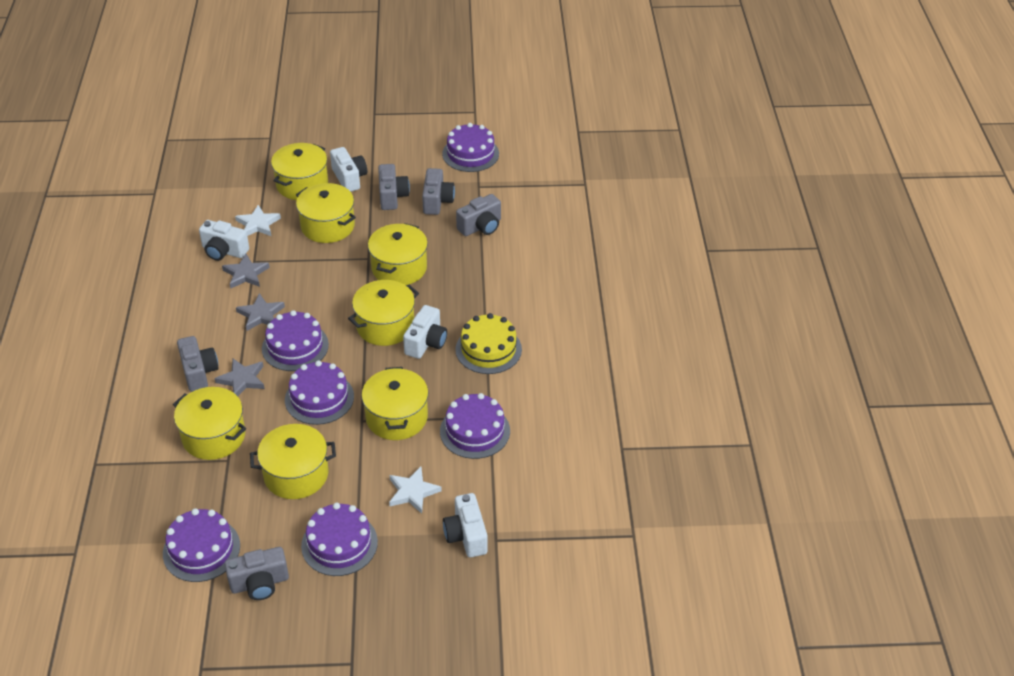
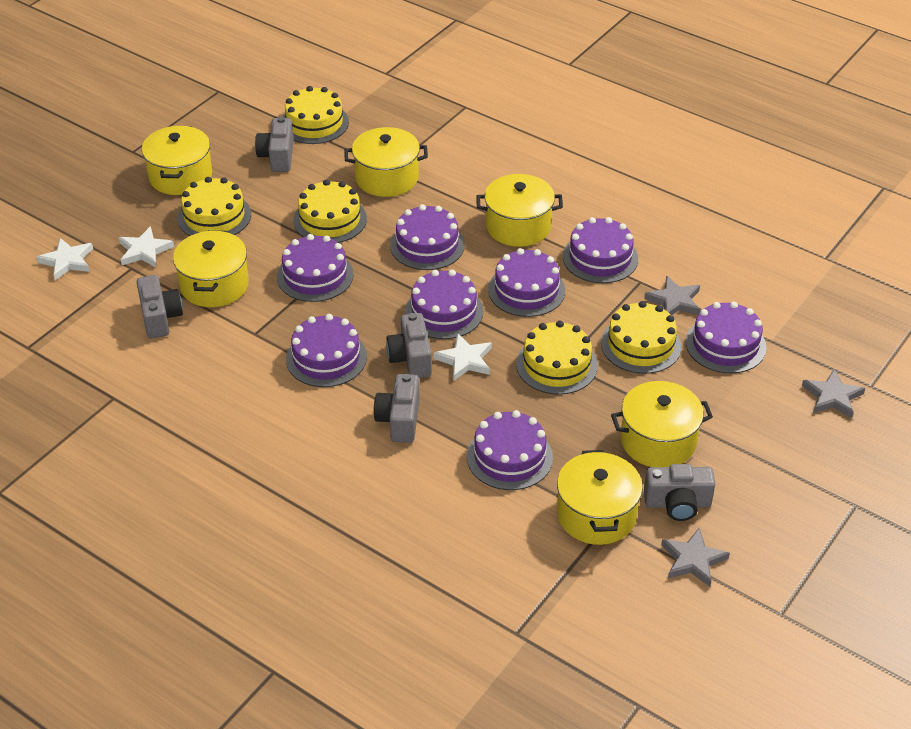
purple cake: 6 -> 8
white camera: 4 -> 0
white star: 2 -> 3
yellow cake: 1 -> 5
yellow pot: 7 -> 6

